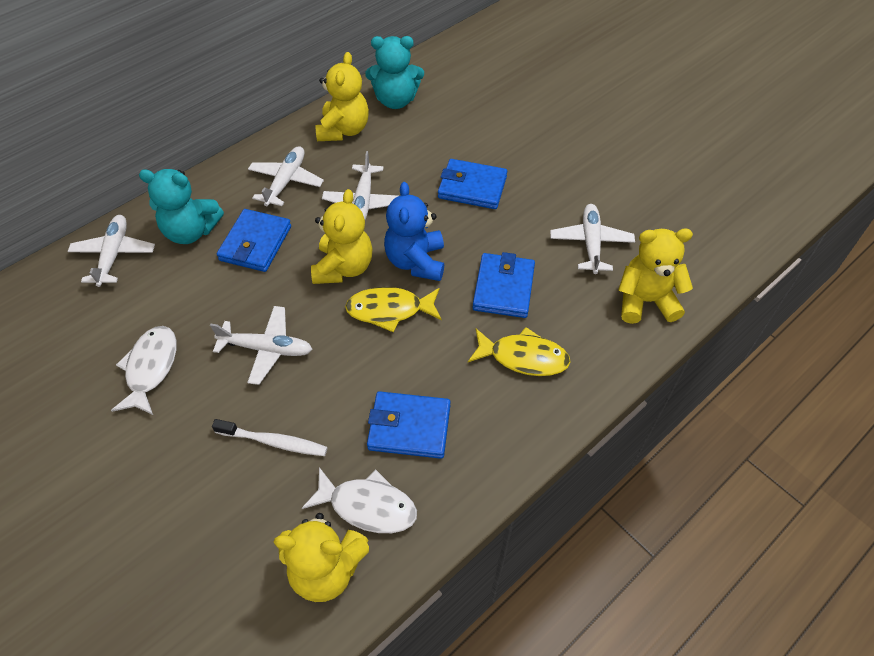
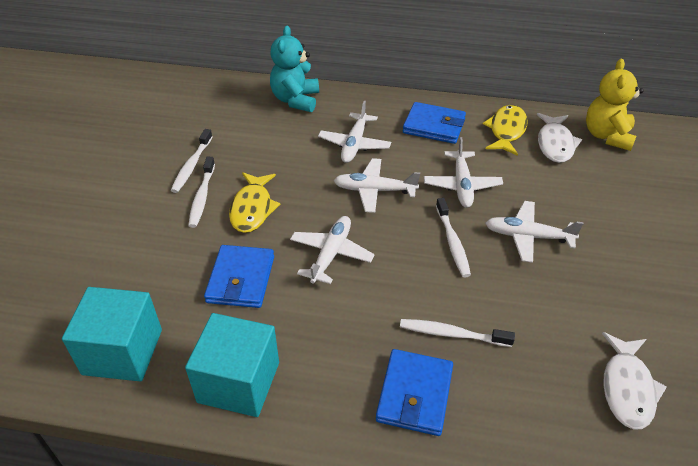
blue teddy bear: 1 -> 0
blue wallet: 4 -> 3
turquoise cube: 0 -> 2
turquoise teddy bear: 2 -> 1
white toothbrush: 1 -> 4
yellow teddy bear: 4 -> 1

